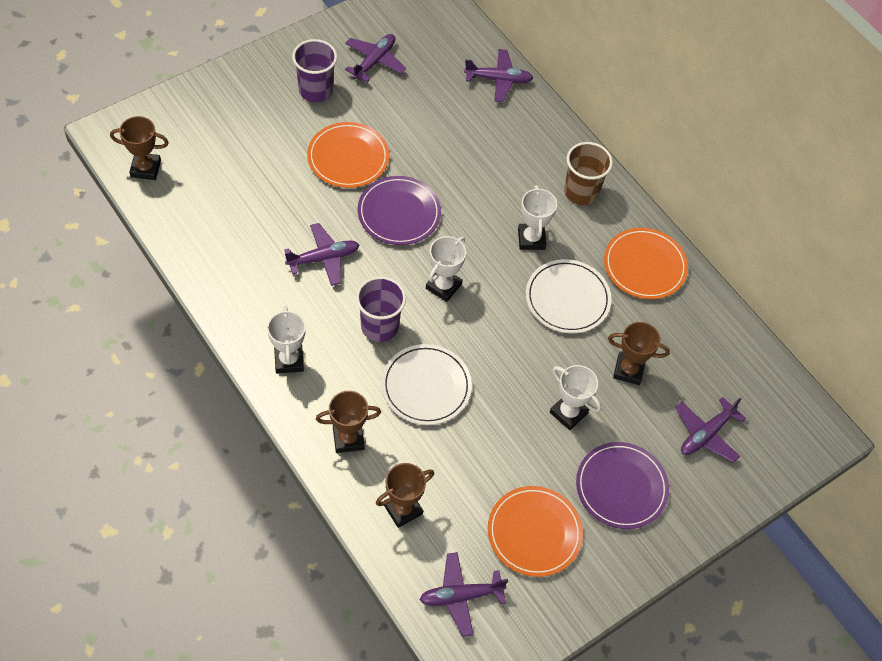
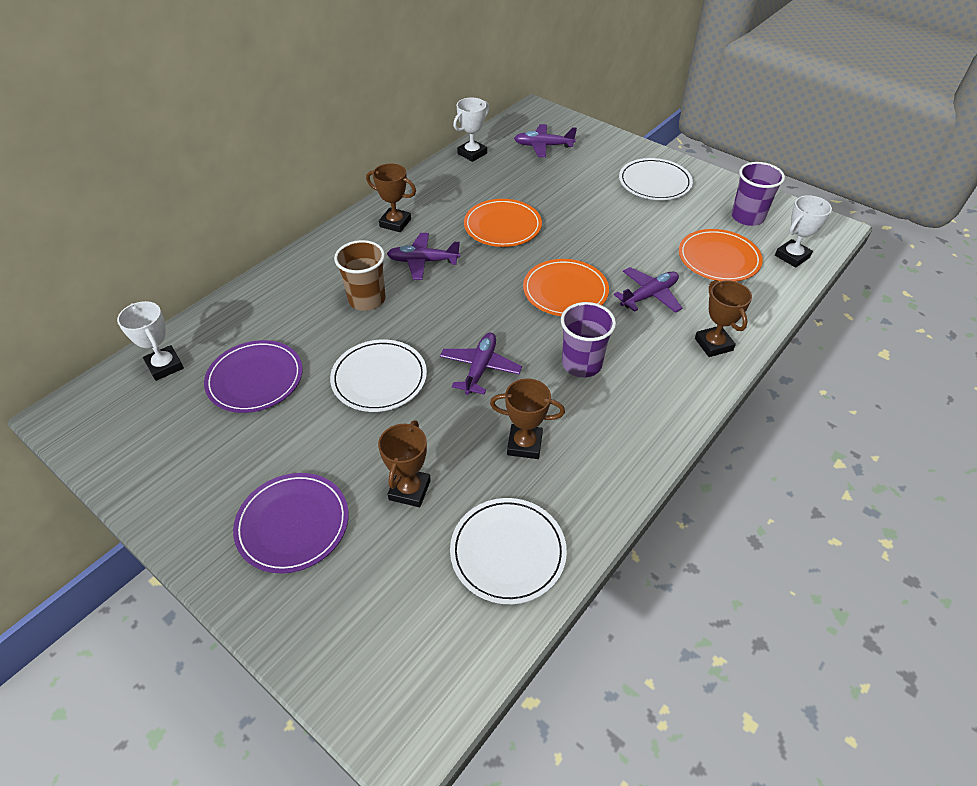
purple plane: 5 -> 4
white plate: 2 -> 3
white trophy: 4 -> 3

